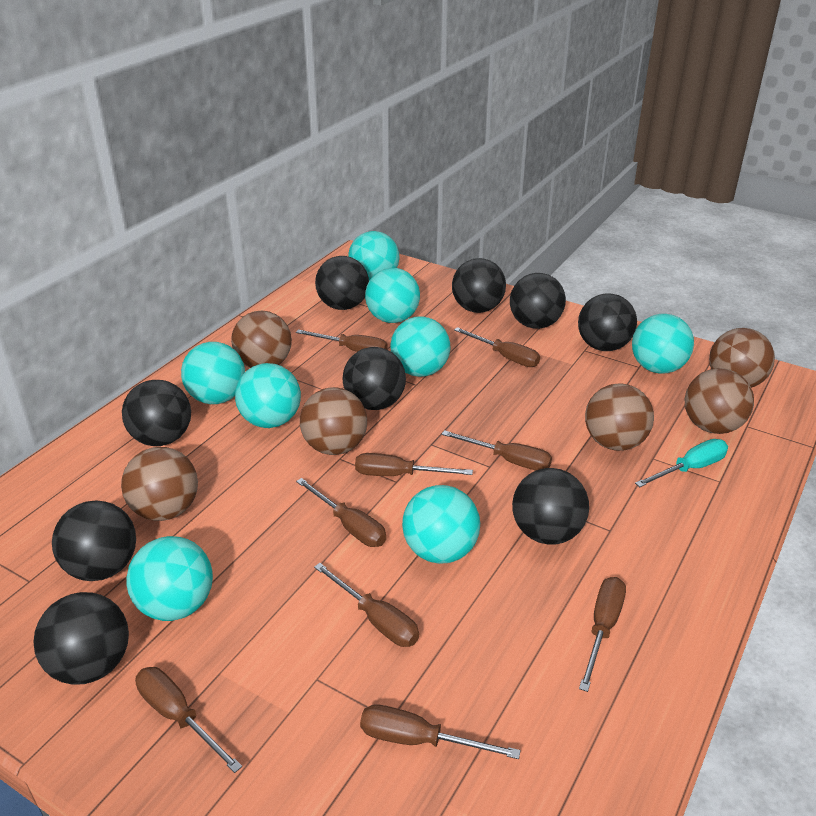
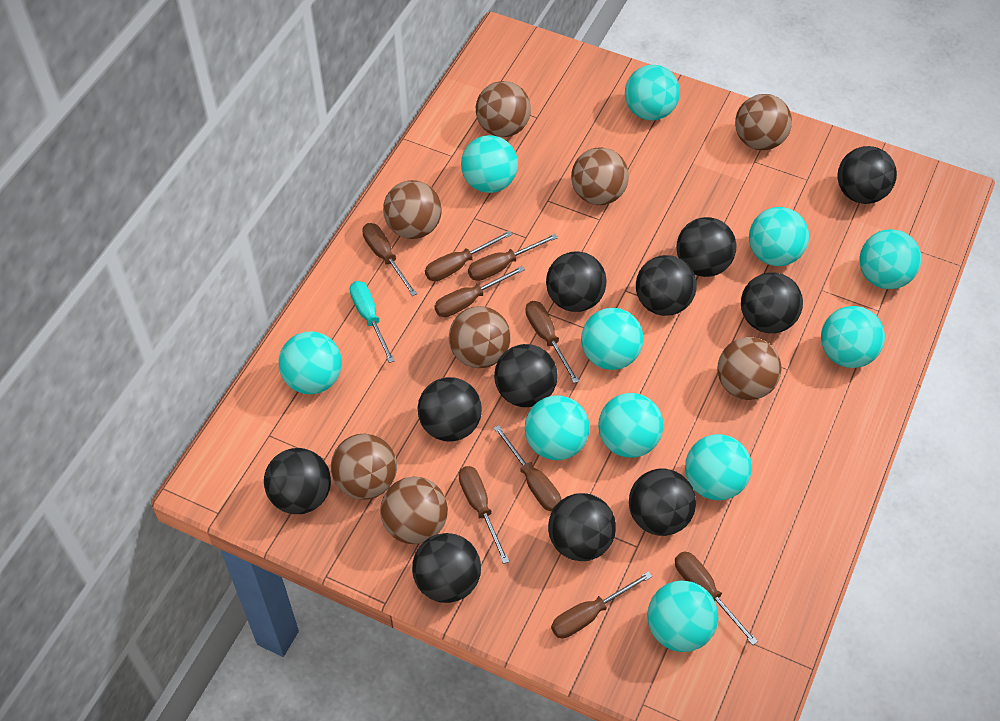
black ball: 9 -> 11
brown ball: 6 -> 8
turquoise ball: 8 -> 11

